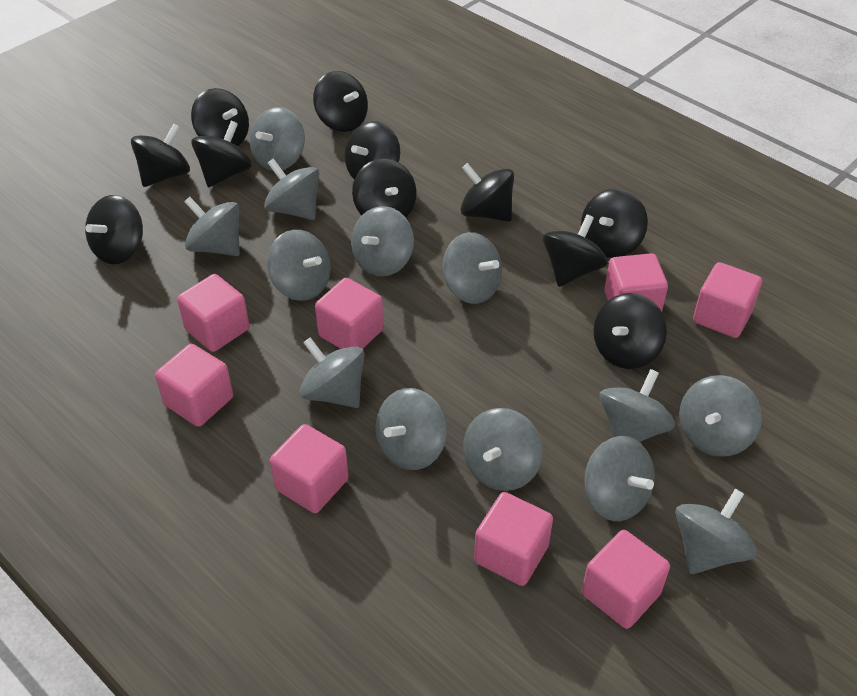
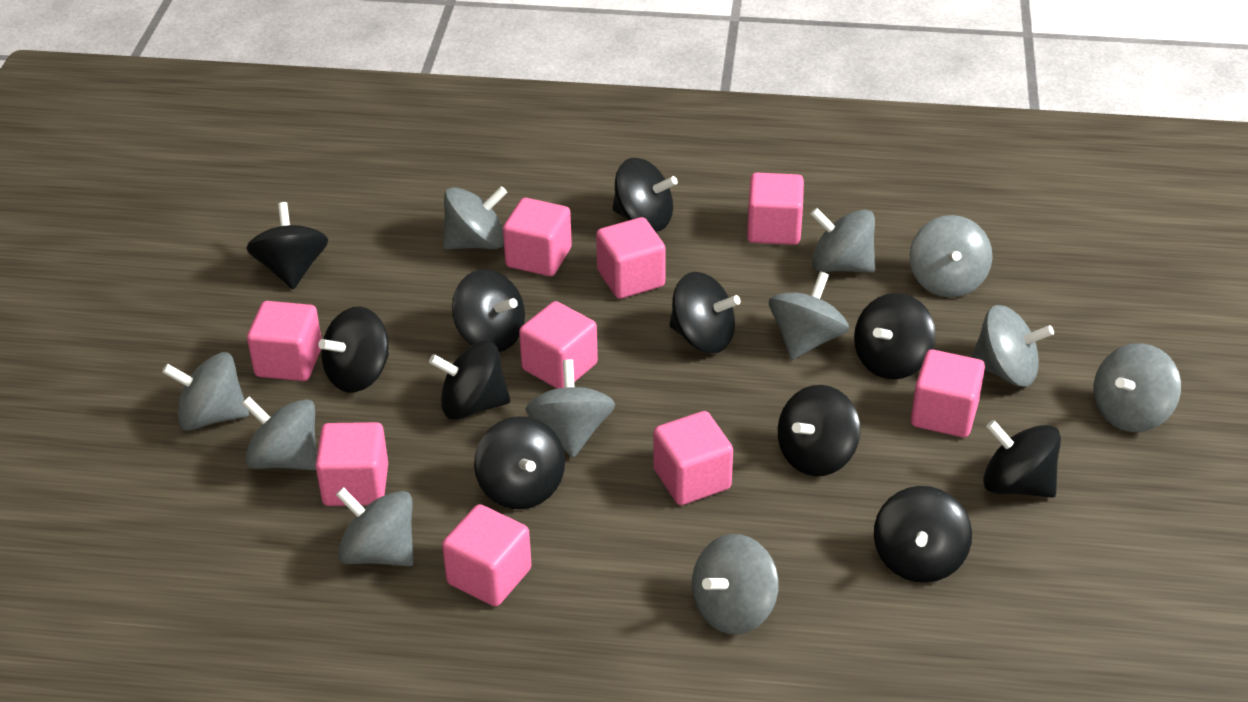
grey spinning top: 13 -> 11
pink cube: 8 -> 9

